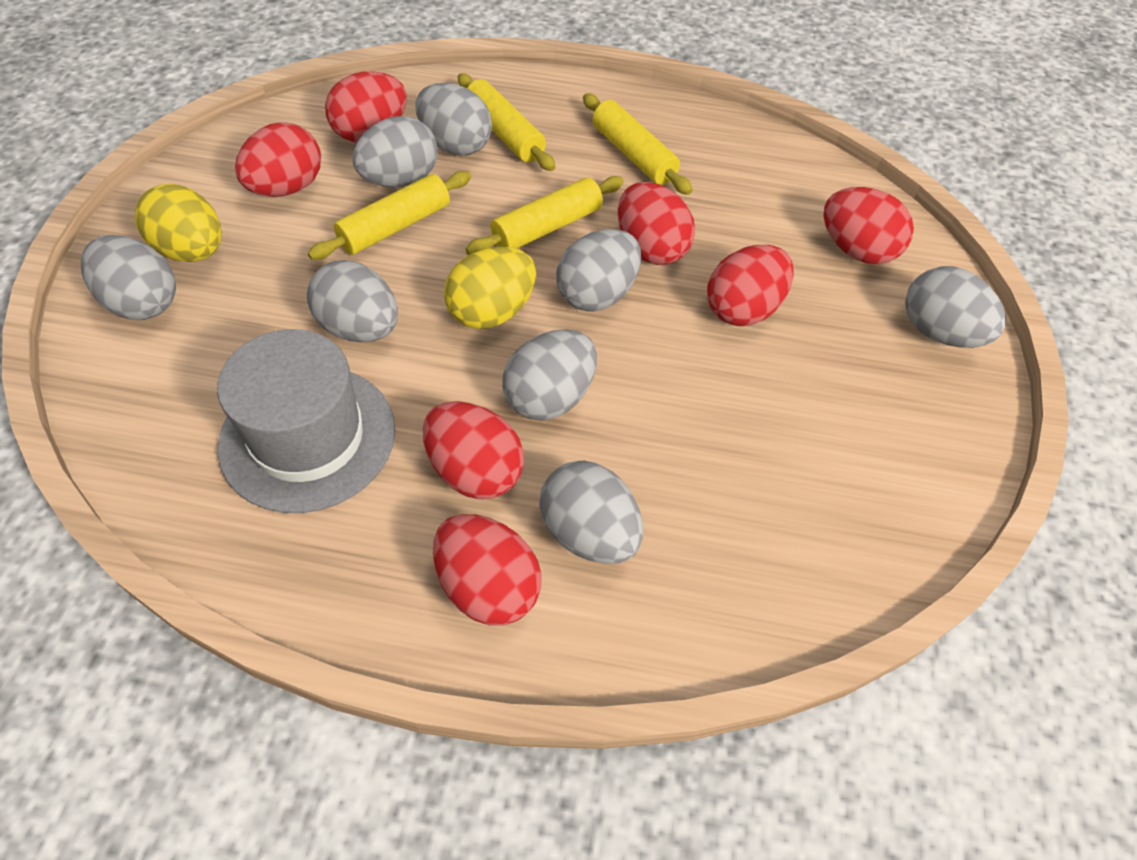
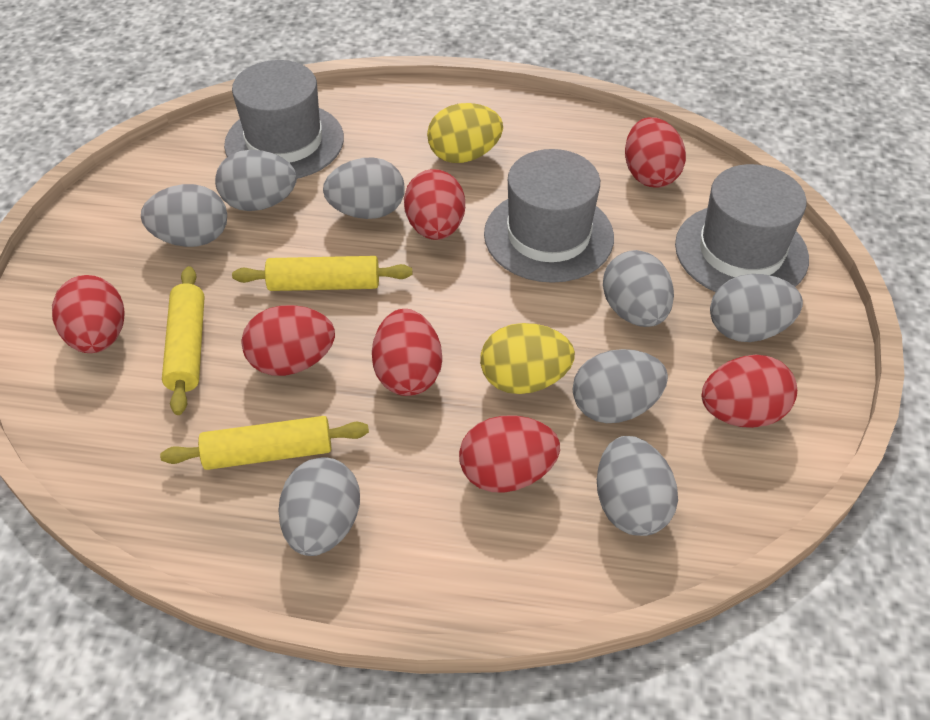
grey hat: 1 -> 3
yellow rolling pin: 4 -> 3

